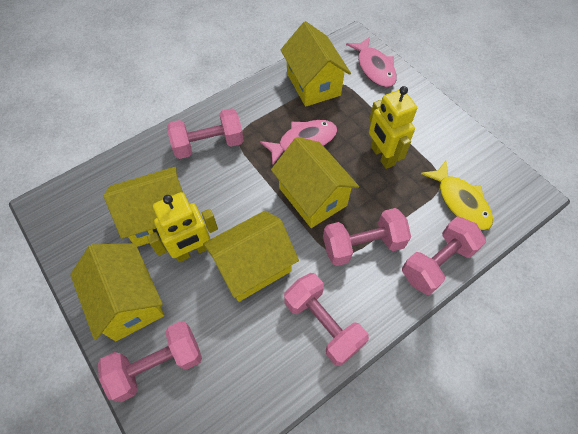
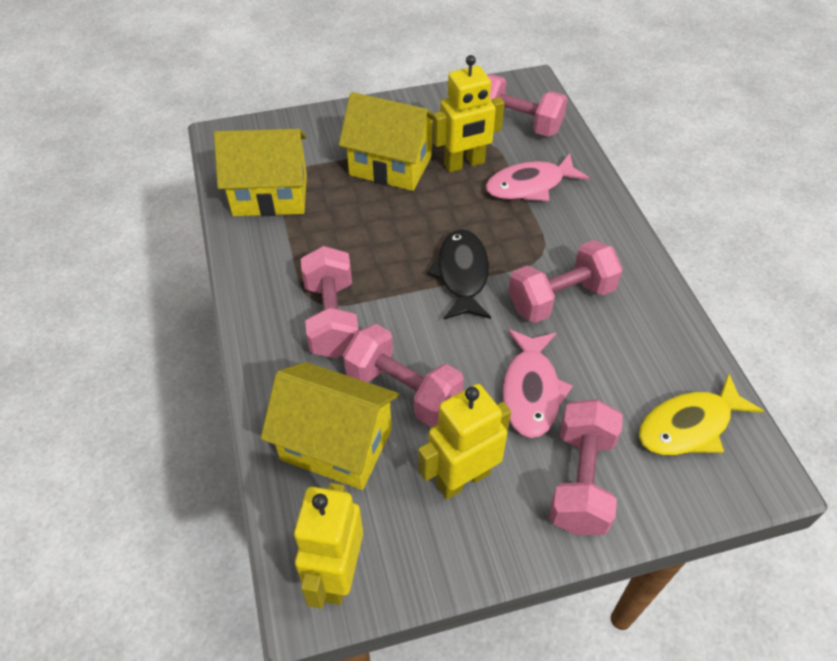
black fish: 0 -> 1
yellow house: 5 -> 3
yellow robot: 2 -> 3

